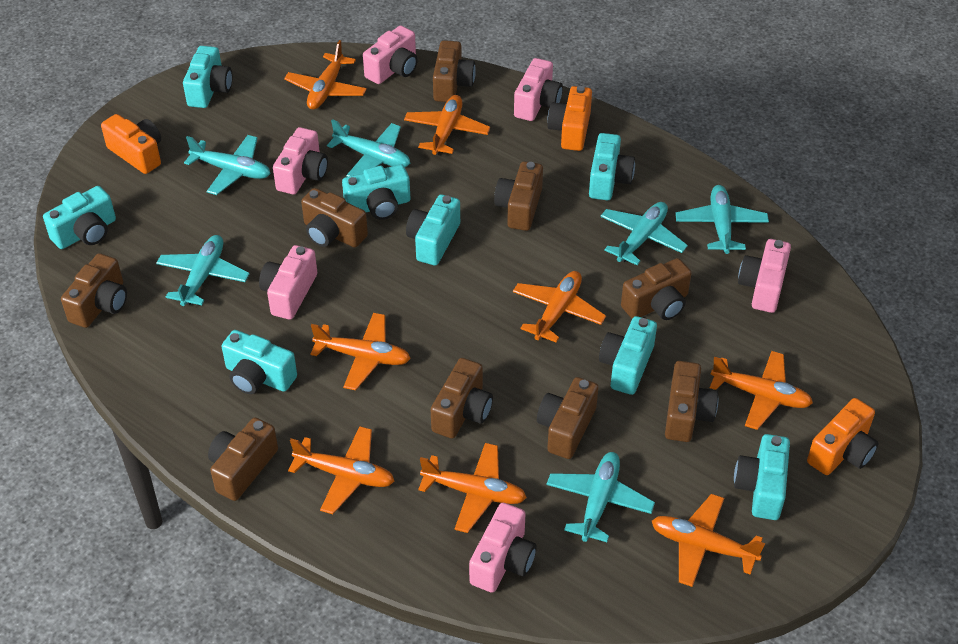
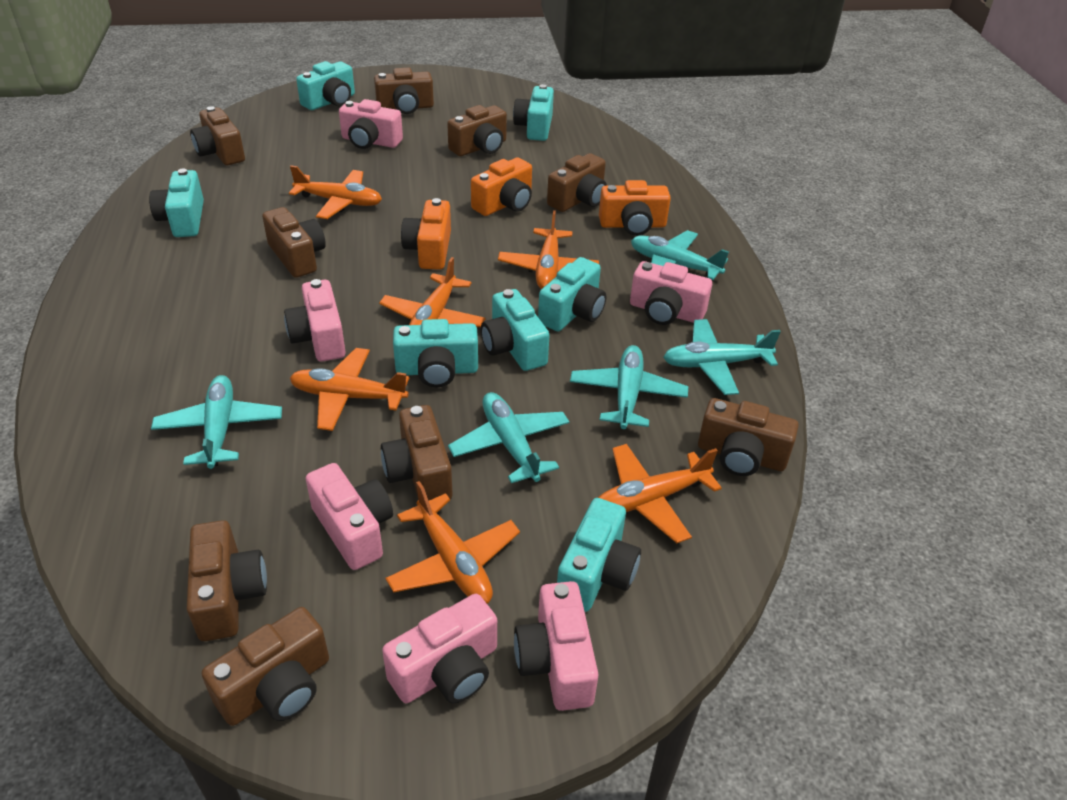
orange plane: 8 -> 6
turquoise camera: 8 -> 7
turquoise plane: 6 -> 5

